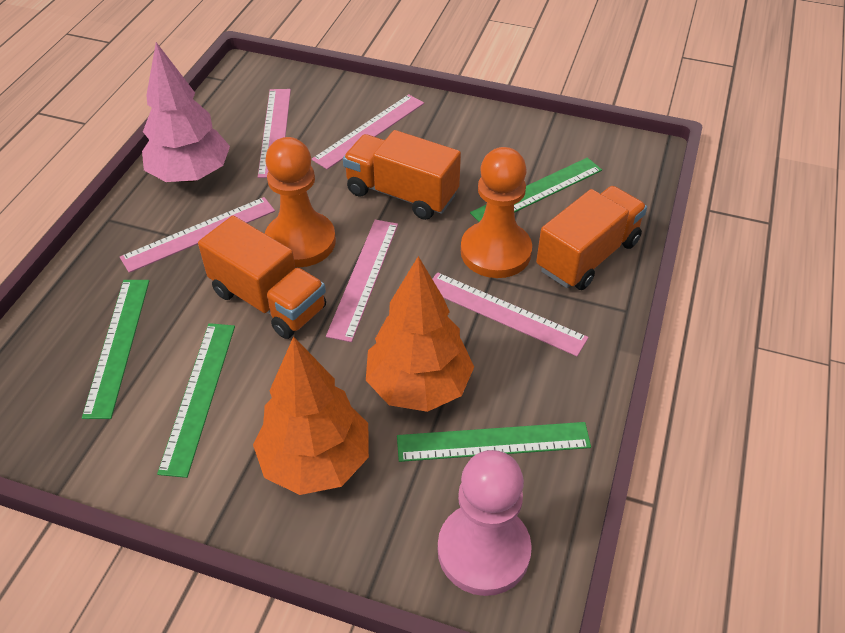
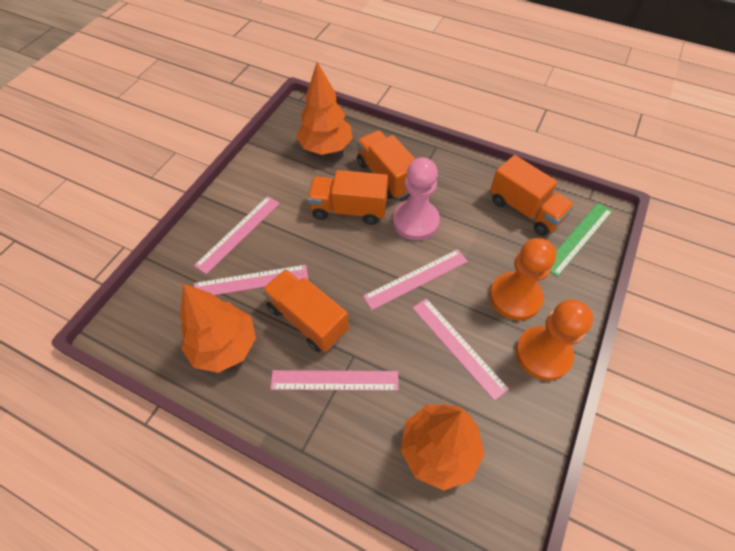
green ruler: 4 -> 1
orange tree: 2 -> 3
orange truck: 3 -> 4
pink tree: 1 -> 0

